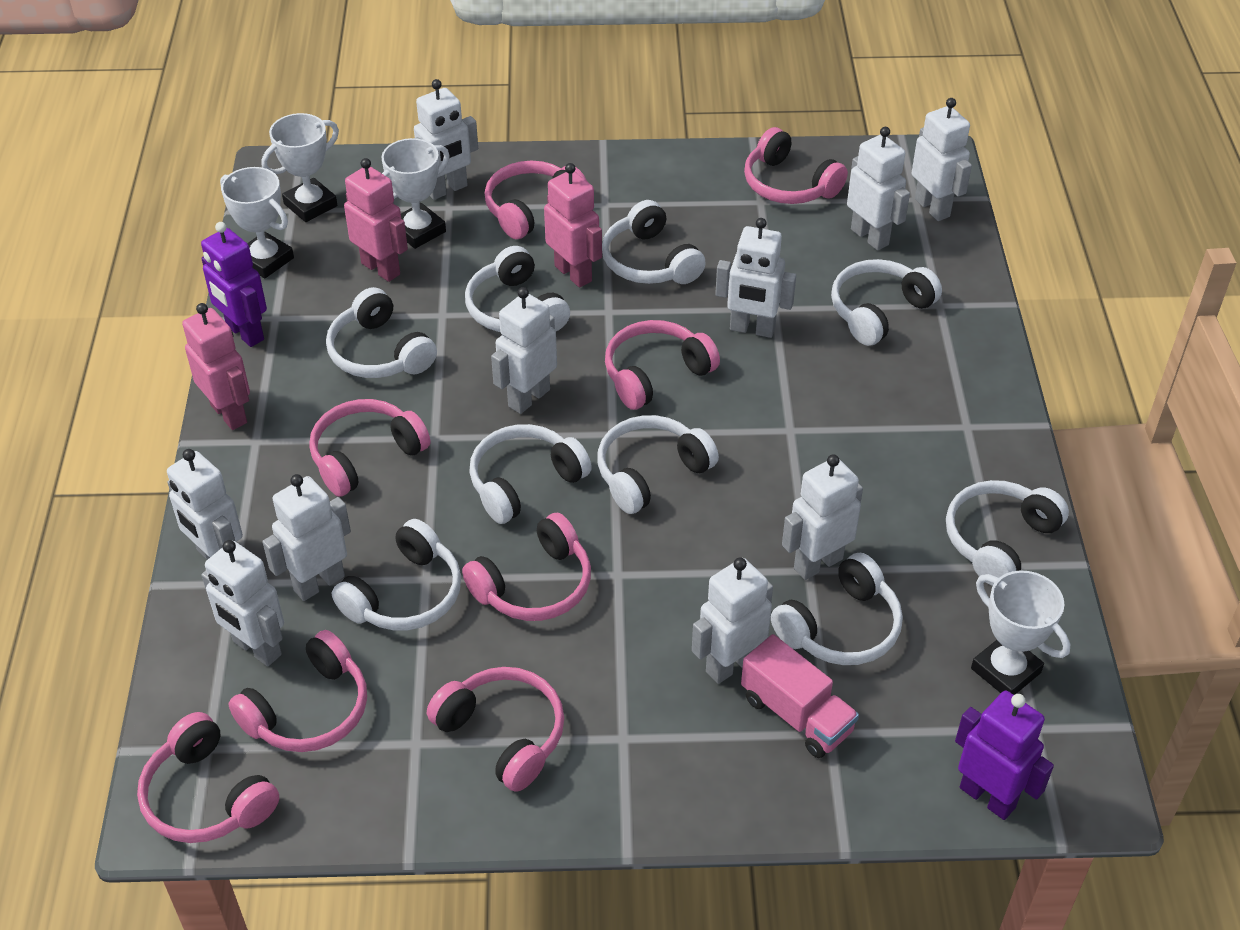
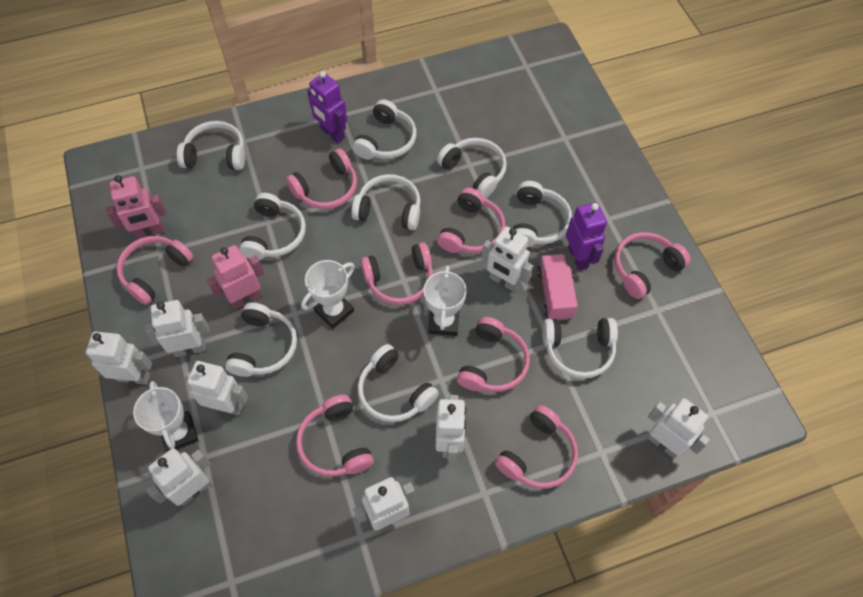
pink robot: 3 -> 2
white robot: 10 -> 8
white trophy: 4 -> 3

